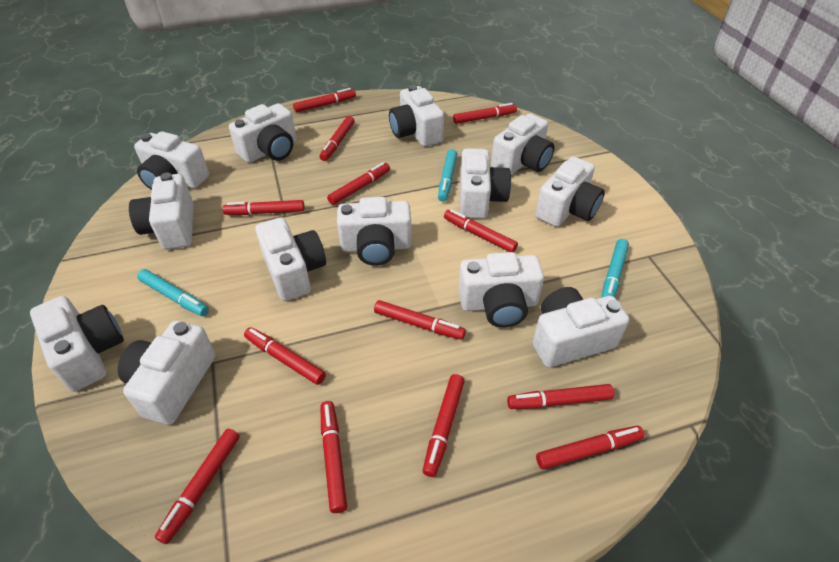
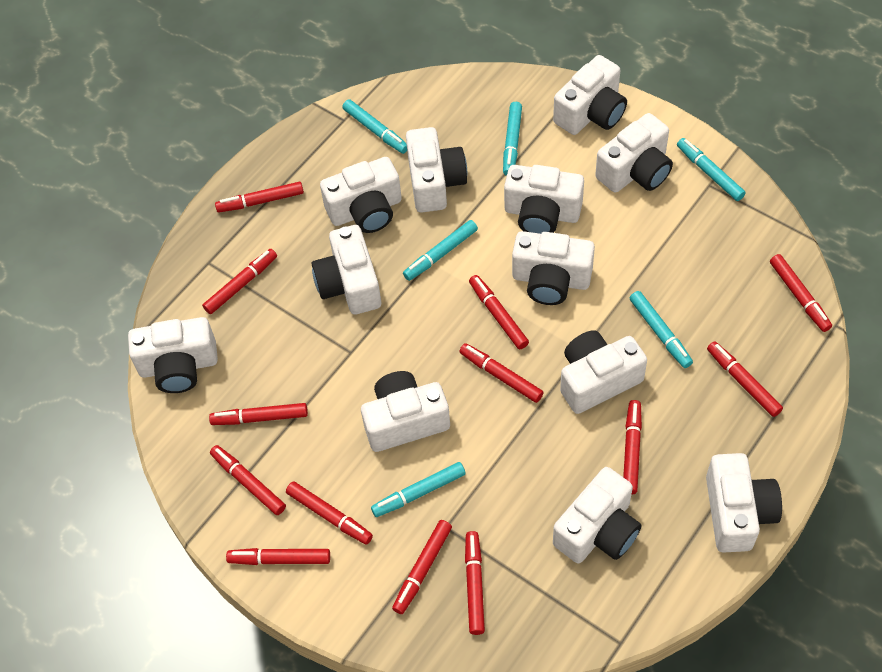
turquoise marker: 3 -> 6
white camera: 13 -> 12

